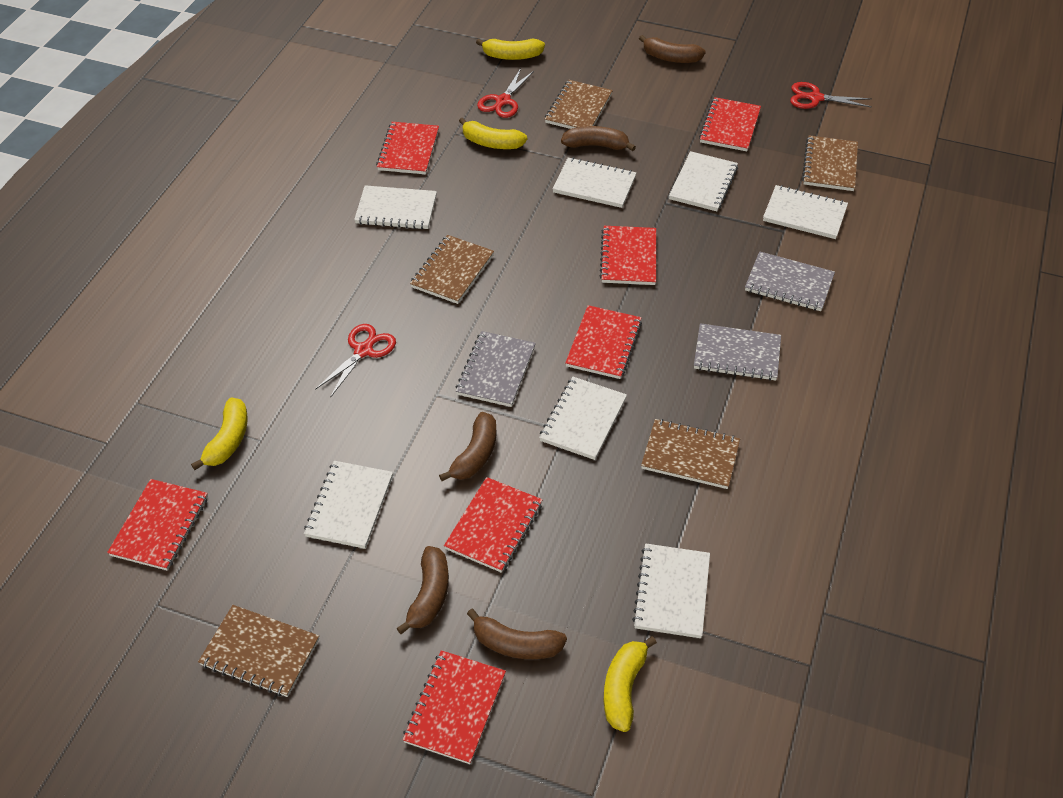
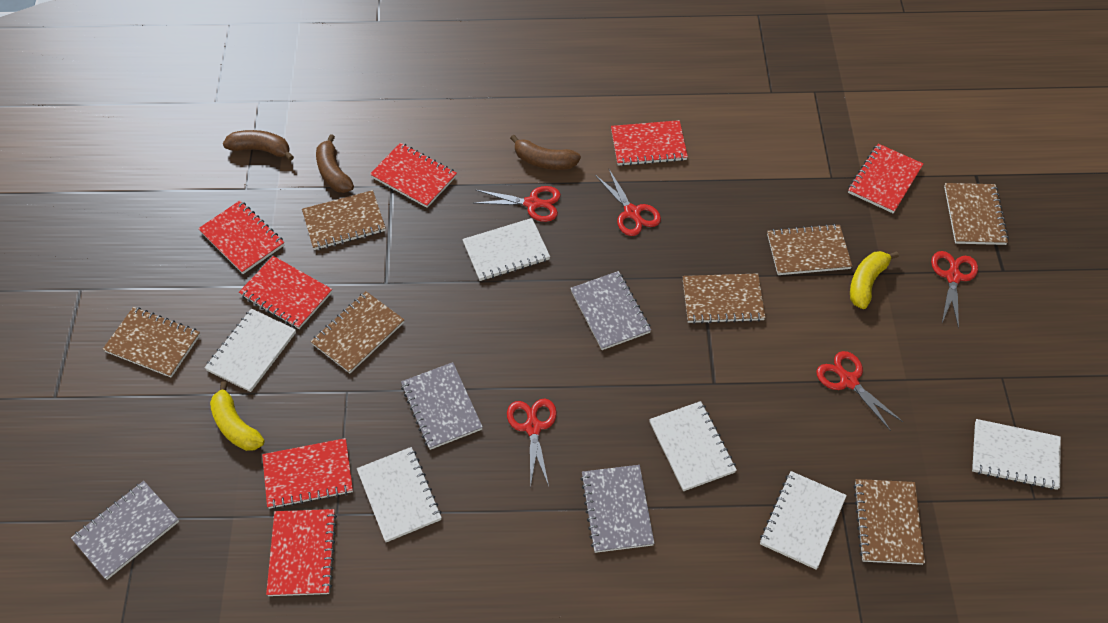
brown banana: 5 -> 3
brown notebook: 5 -> 7
grey notebook: 3 -> 4
red scissors: 3 -> 5
white notebook: 7 -> 6
yellow banana: 4 -> 2

